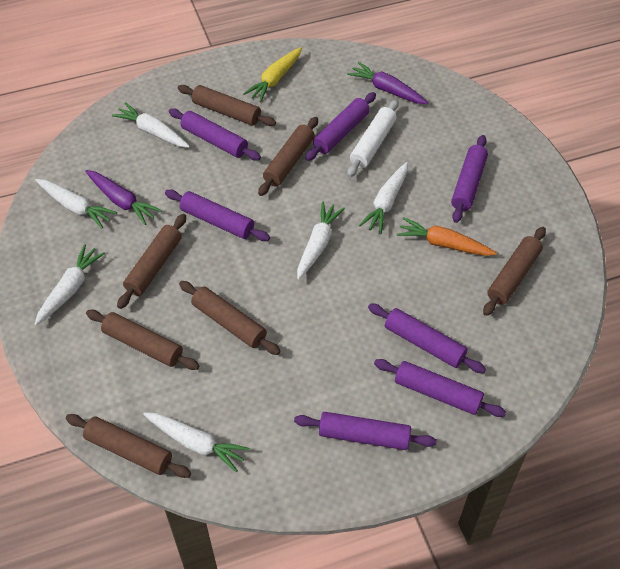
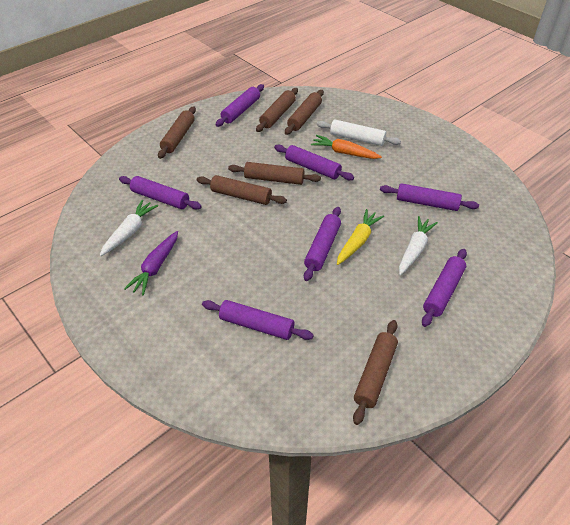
brown rolling pin: 7 -> 6
purple carrot: 2 -> 1
white carrot: 6 -> 2

